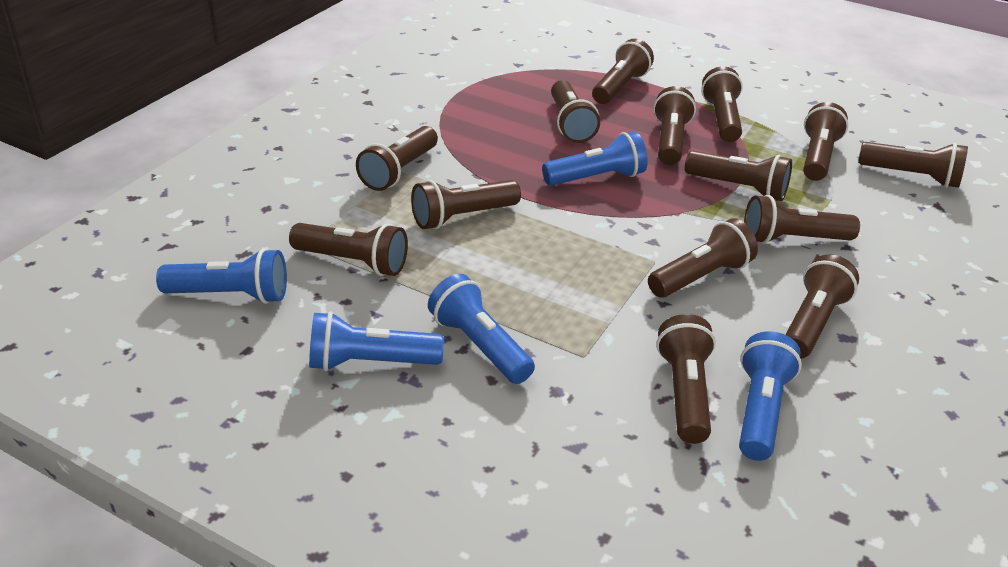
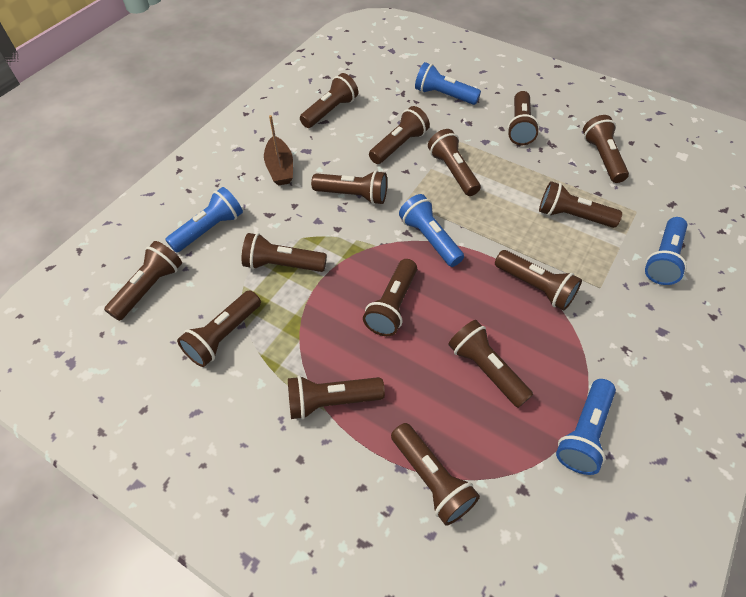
brown boat: 0 -> 1
brown flashlight: 14 -> 15

